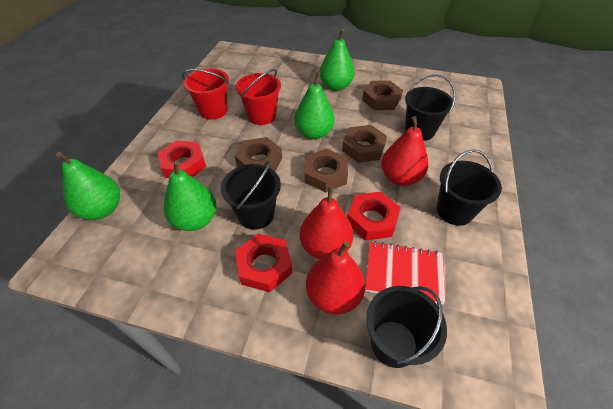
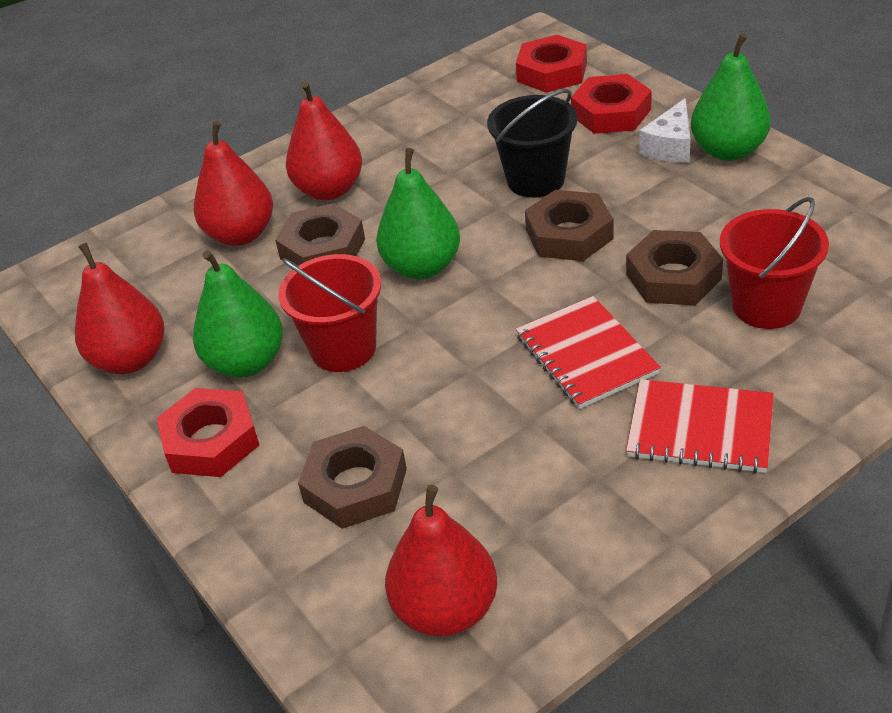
black bucket: 4 -> 1
green pear: 4 -> 3
red notebook: 1 -> 2
red pear: 3 -> 4
white cheese: 0 -> 1

